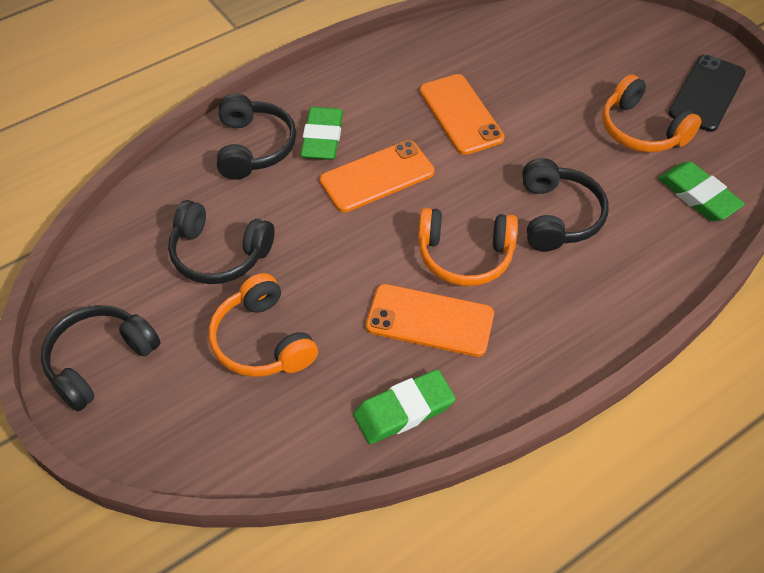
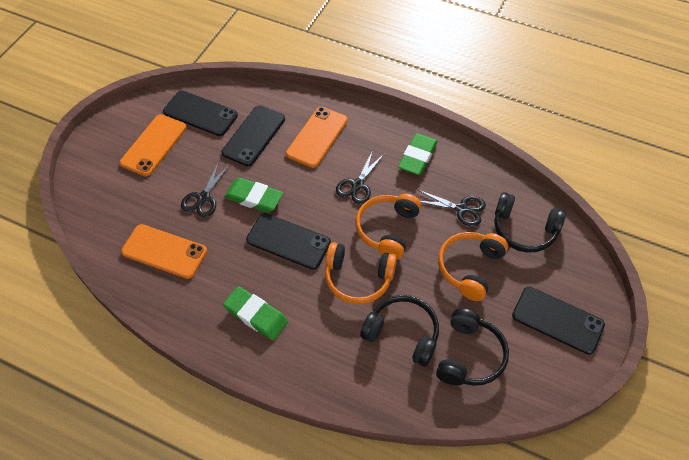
black headphones: 4 -> 3
black phone: 1 -> 4
black scissors: 0 -> 3

